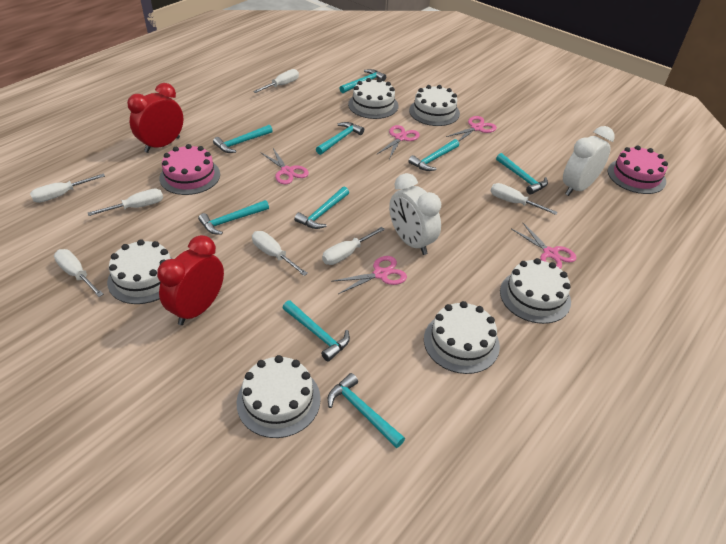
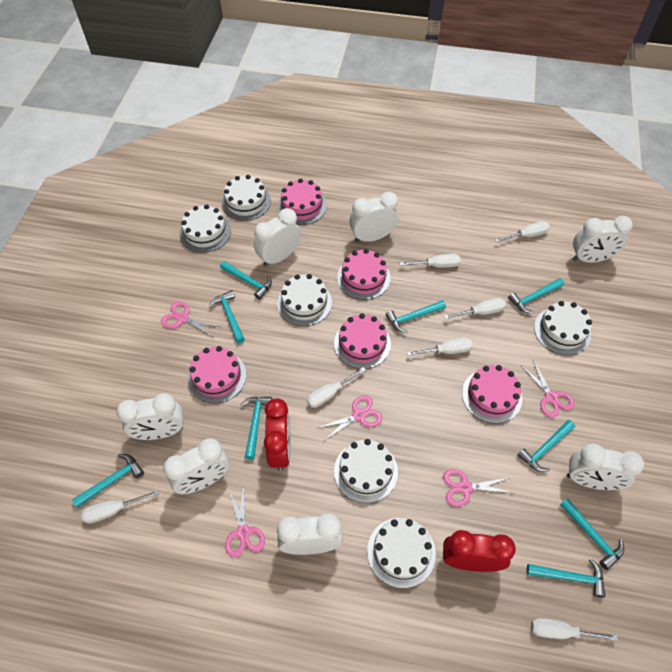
pink cake: 2 -> 5
white clock: 2 -> 7

